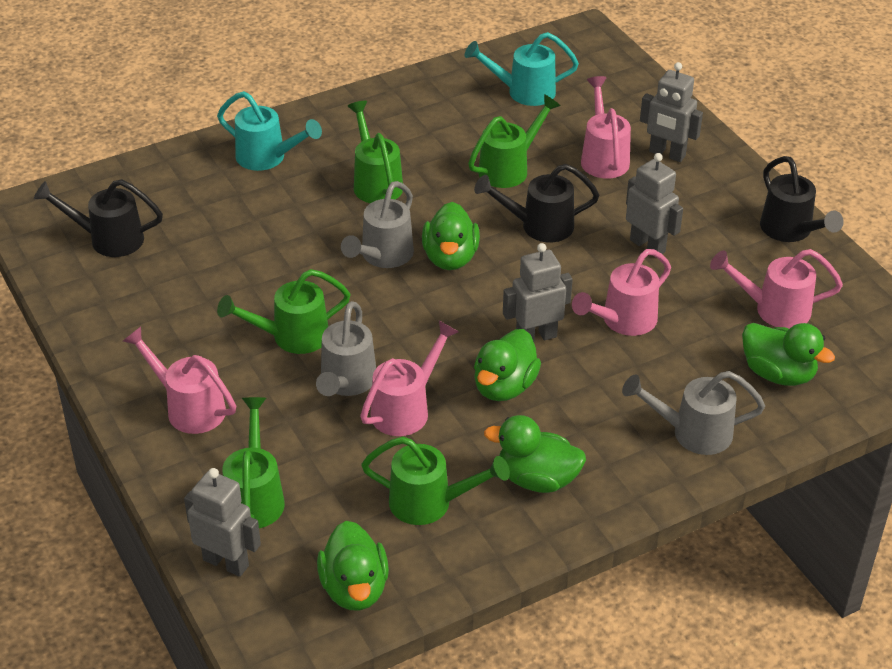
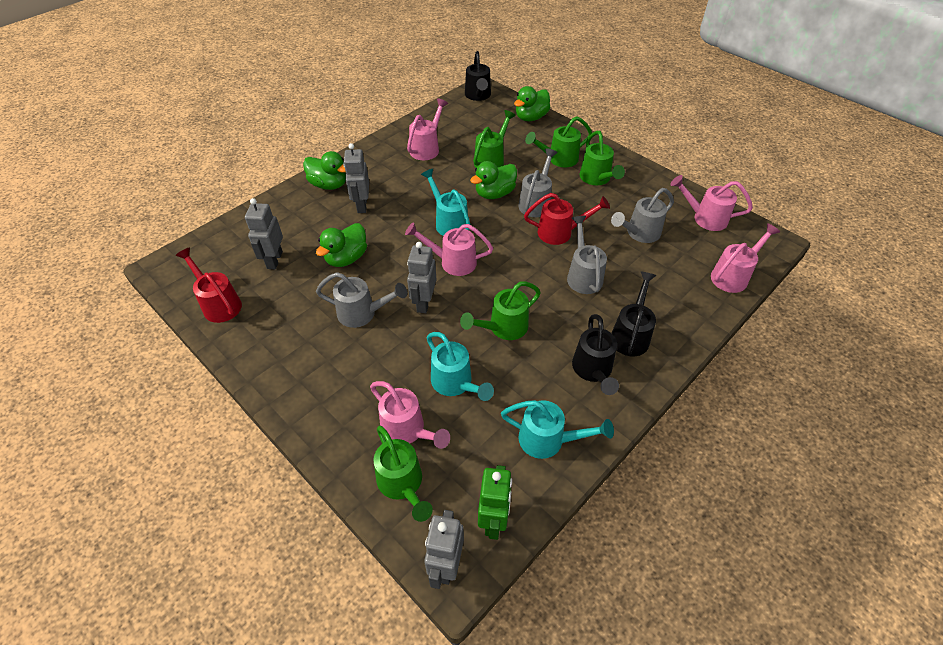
green duck: 5 -> 4
green robot: 0 -> 1
grey watering can: 3 -> 4
red watering can: 0 -> 2
turquoise watering can: 2 -> 3

